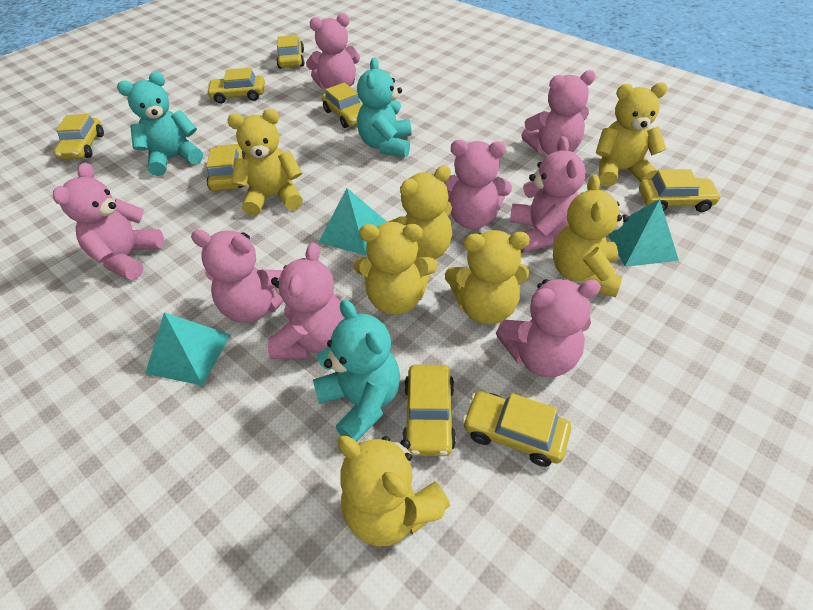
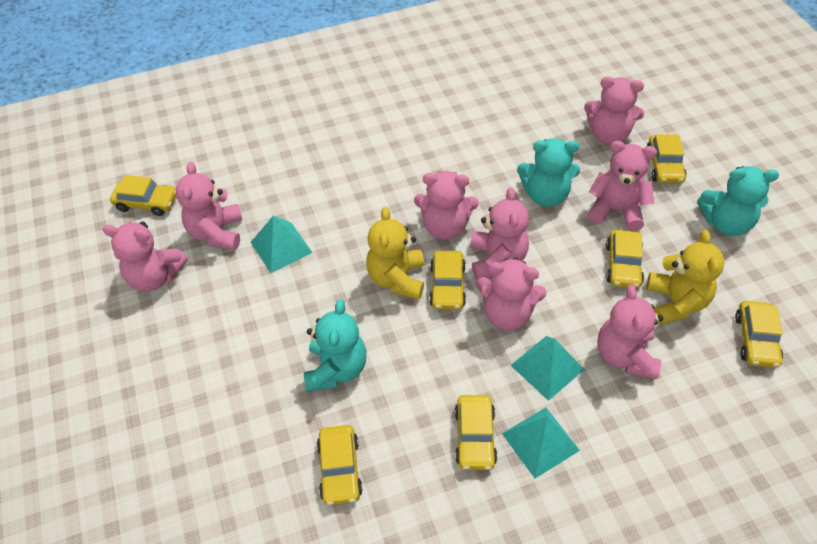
yellow car: 8 -> 7
yellow teddy bear: 7 -> 2

